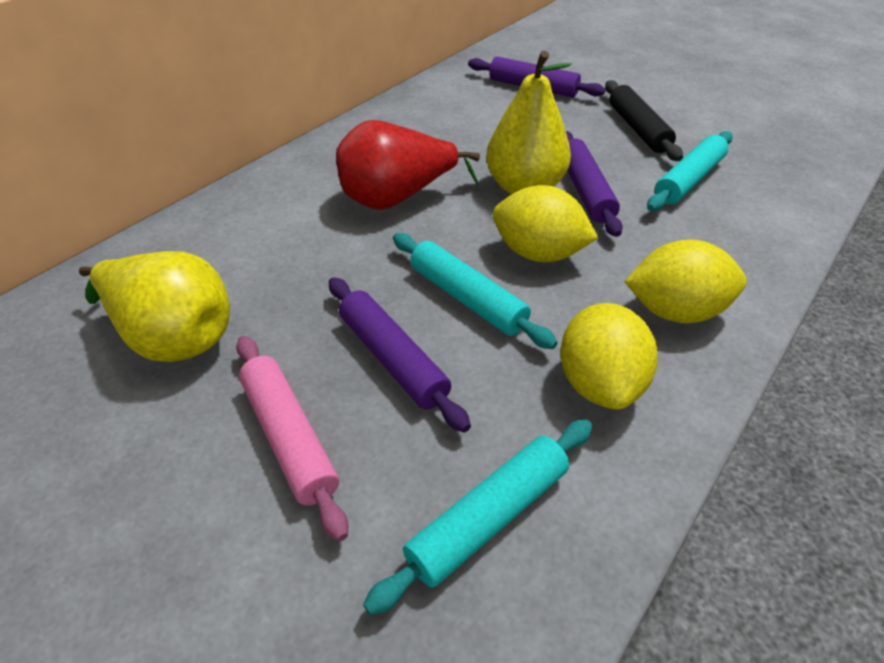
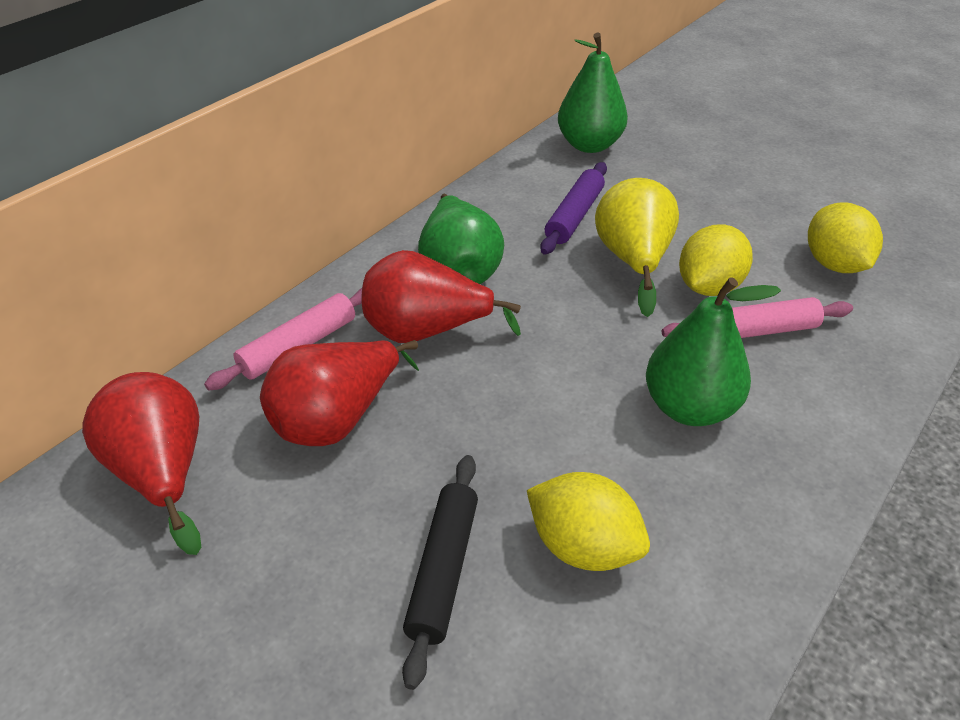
green pear: 0 -> 3
pink rolling pin: 1 -> 2
purple rolling pin: 3 -> 1
red pear: 1 -> 3
turquoise rolling pin: 3 -> 0
yellow pear: 2 -> 1

